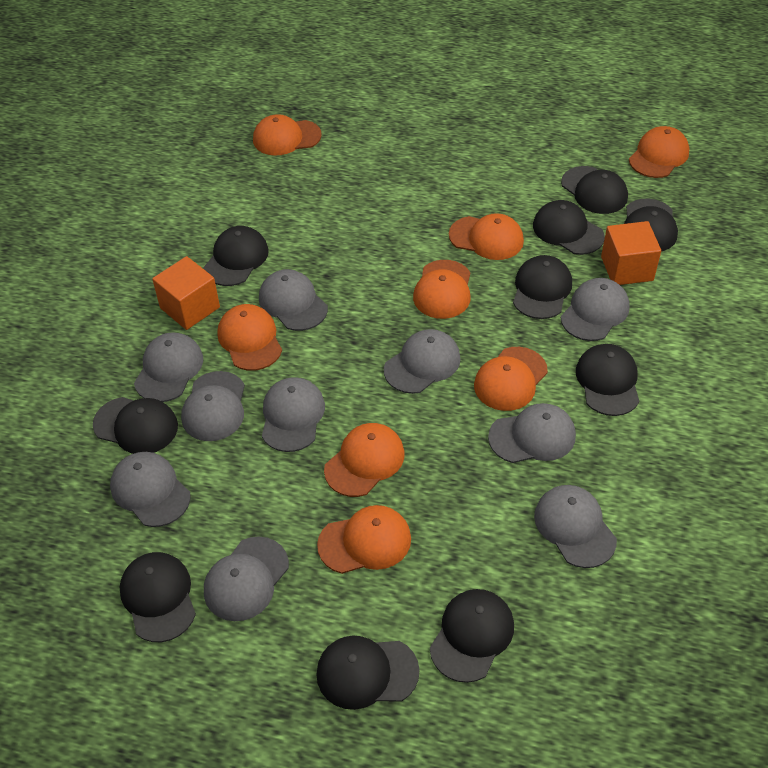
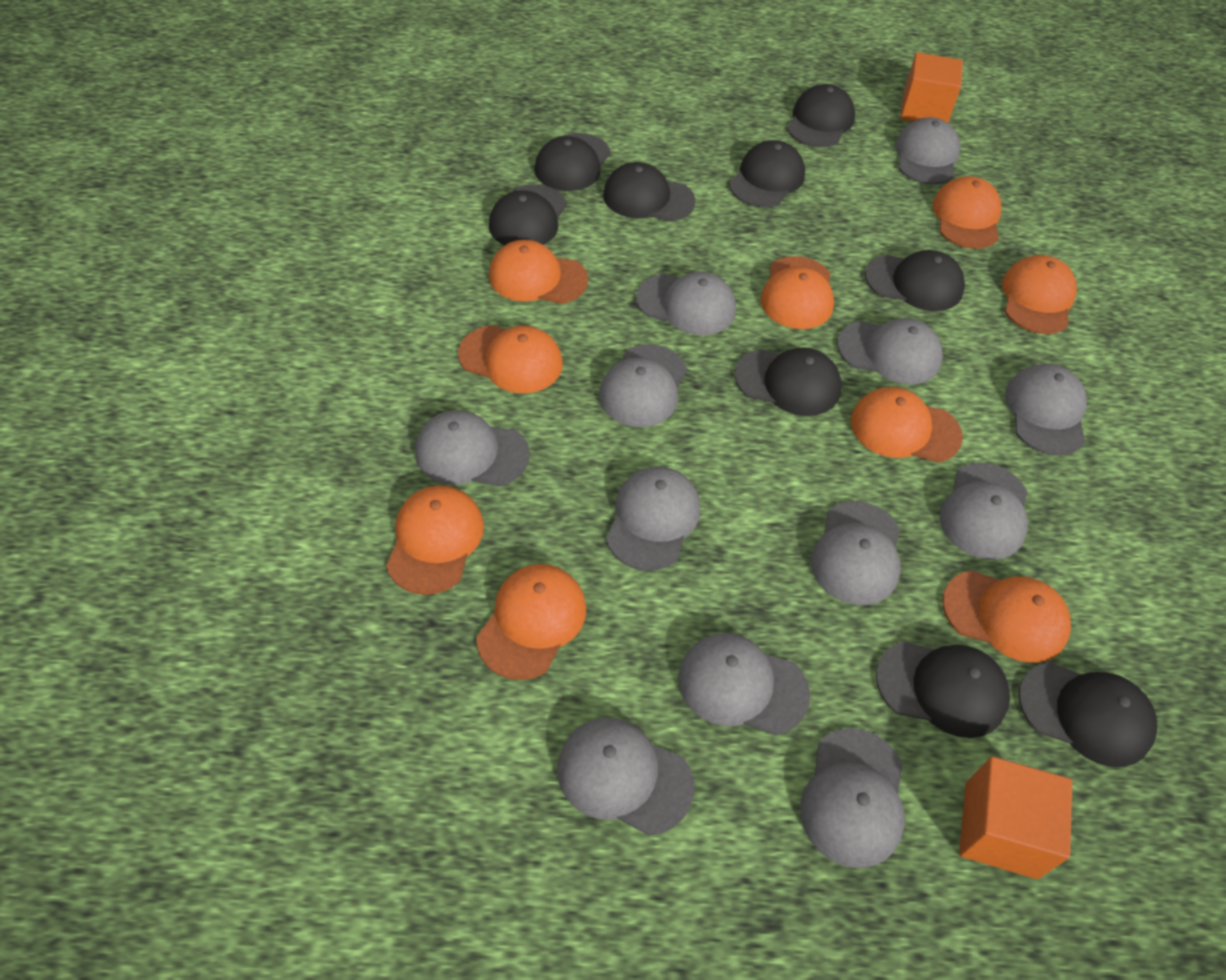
black cap: 10 -> 9
grey cap: 10 -> 12
orange cap: 8 -> 9

